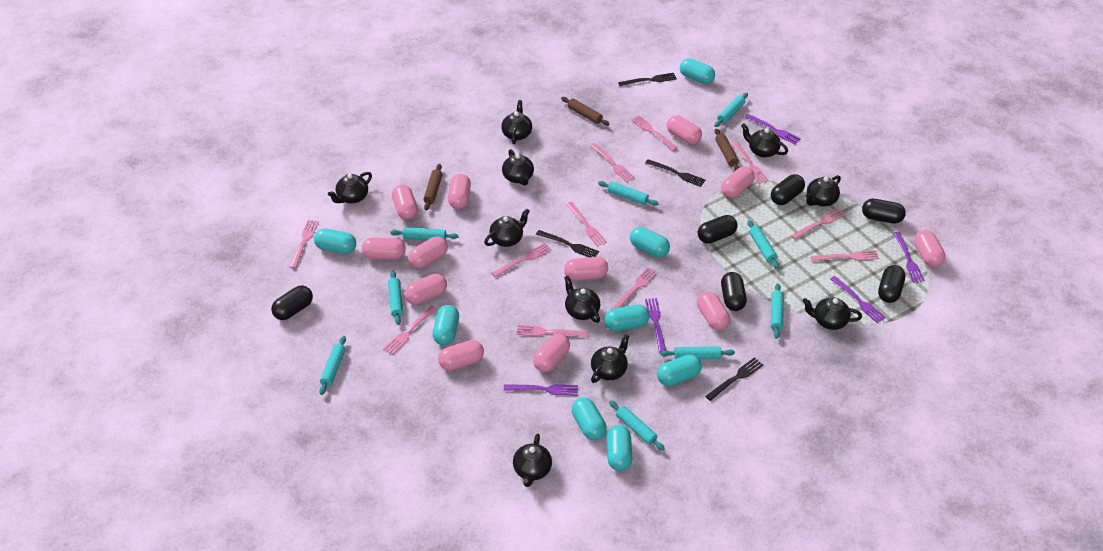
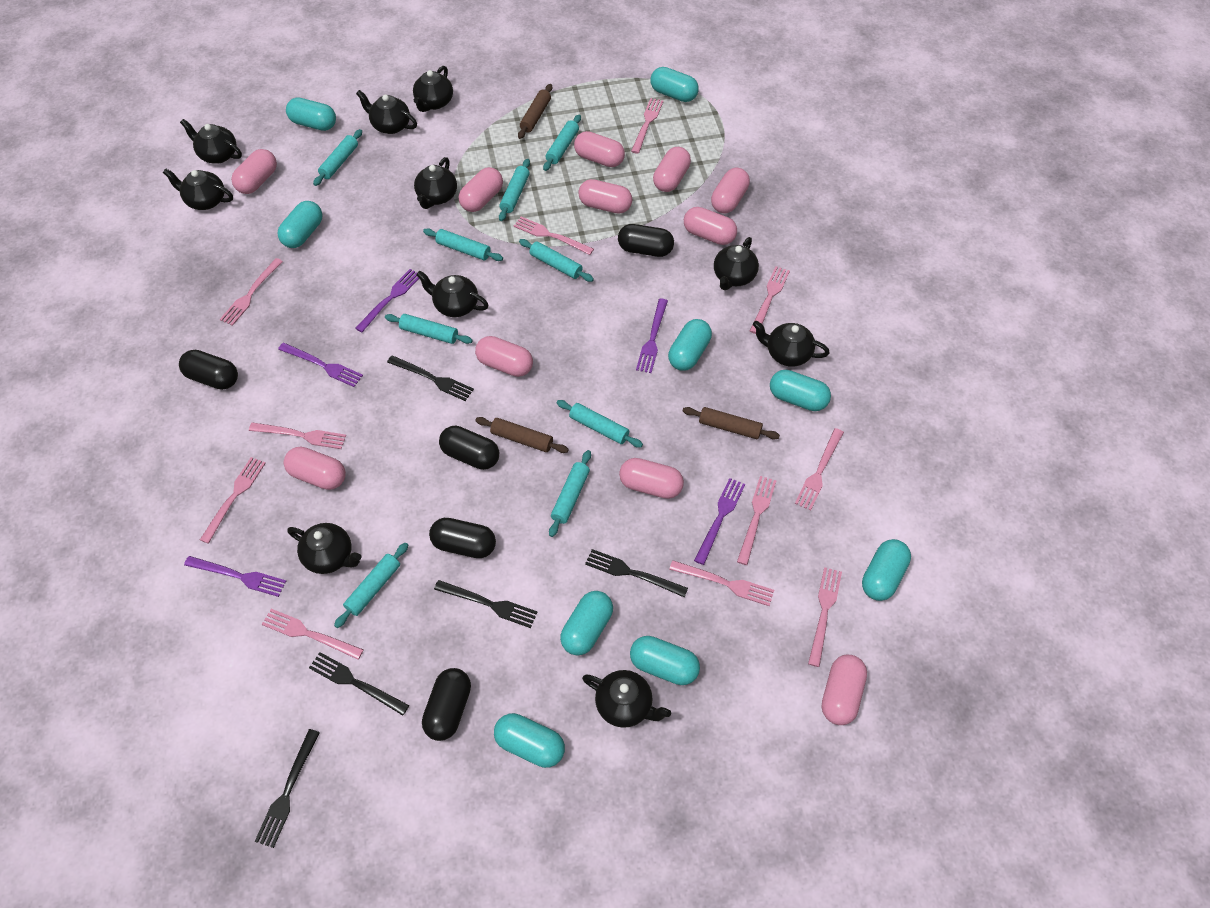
black capsule: 6 -> 5
black fork: 4 -> 5
pink capsule: 12 -> 11
turquoise capsule: 8 -> 9

